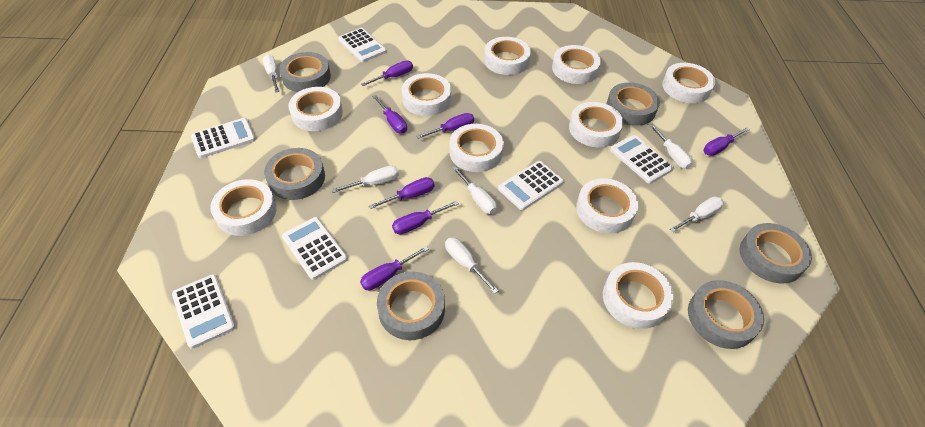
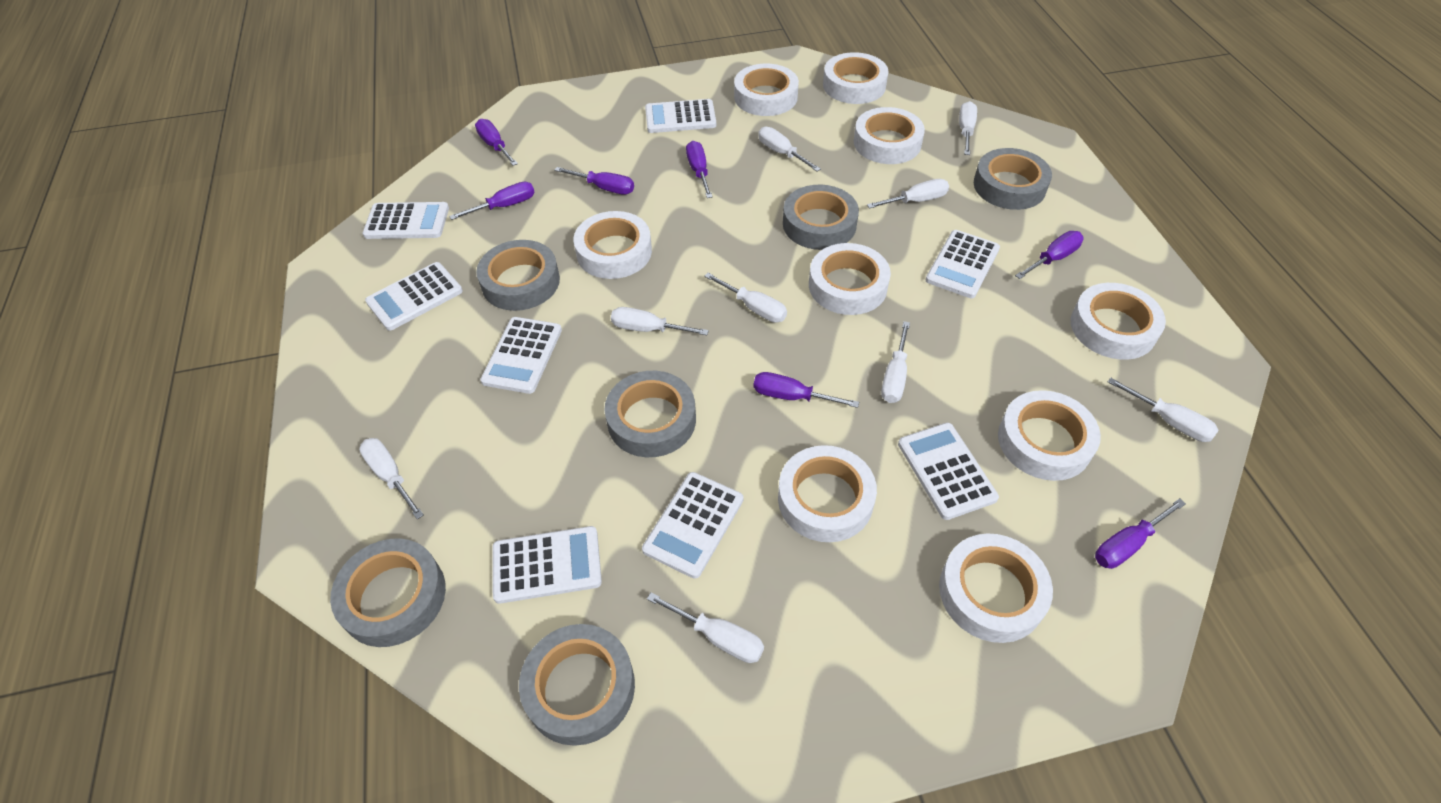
white calculator: 6 -> 8
white screwdriver: 6 -> 9
white tape: 10 -> 9

